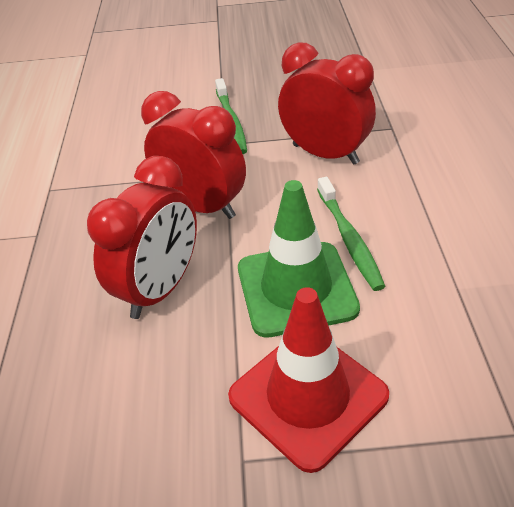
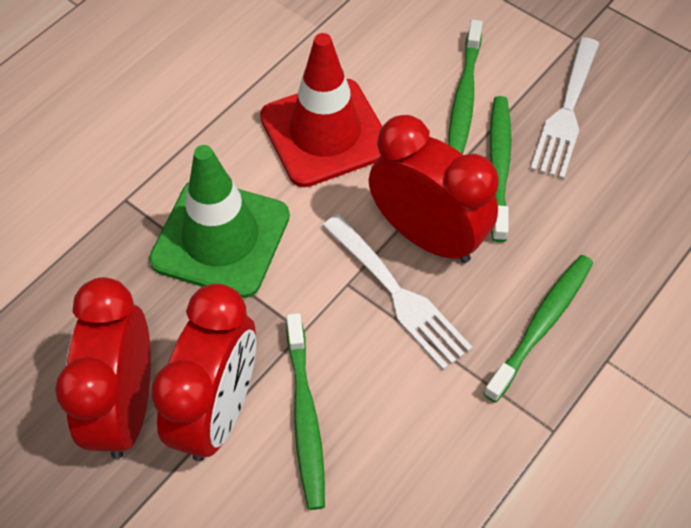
green toothbrush: 2 -> 4
white fork: 0 -> 2

